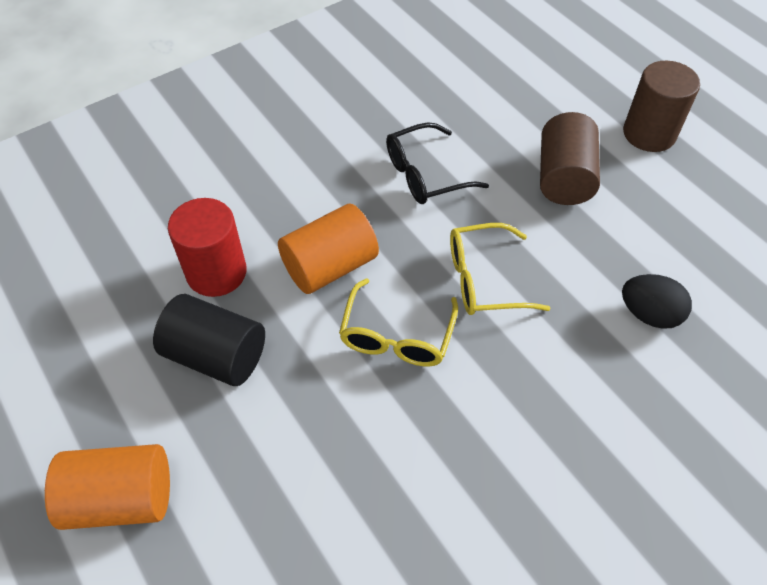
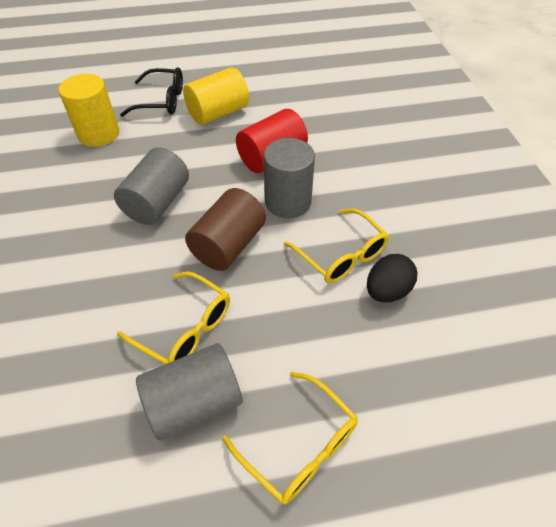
black cylinder: 1 -> 0
brown cylinder: 2 -> 1
grey cylinder: 0 -> 3
orange cylinder: 2 -> 0
yellow cylinder: 0 -> 2
yellow glasses: 2 -> 3

